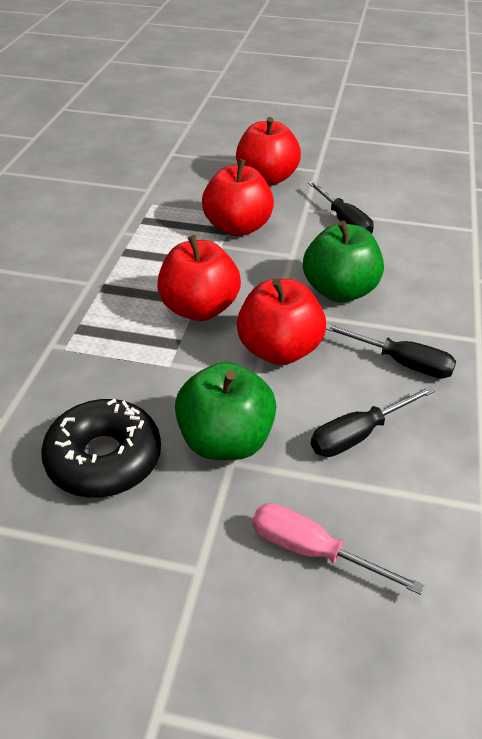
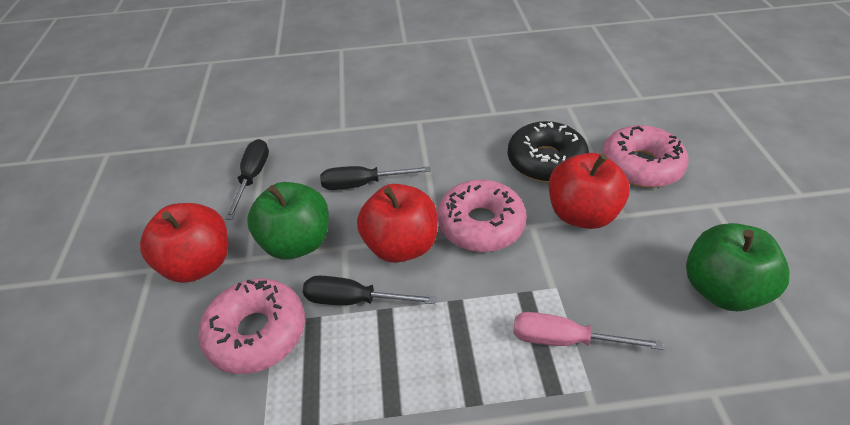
pink donut: 0 -> 3
red apple: 4 -> 3

